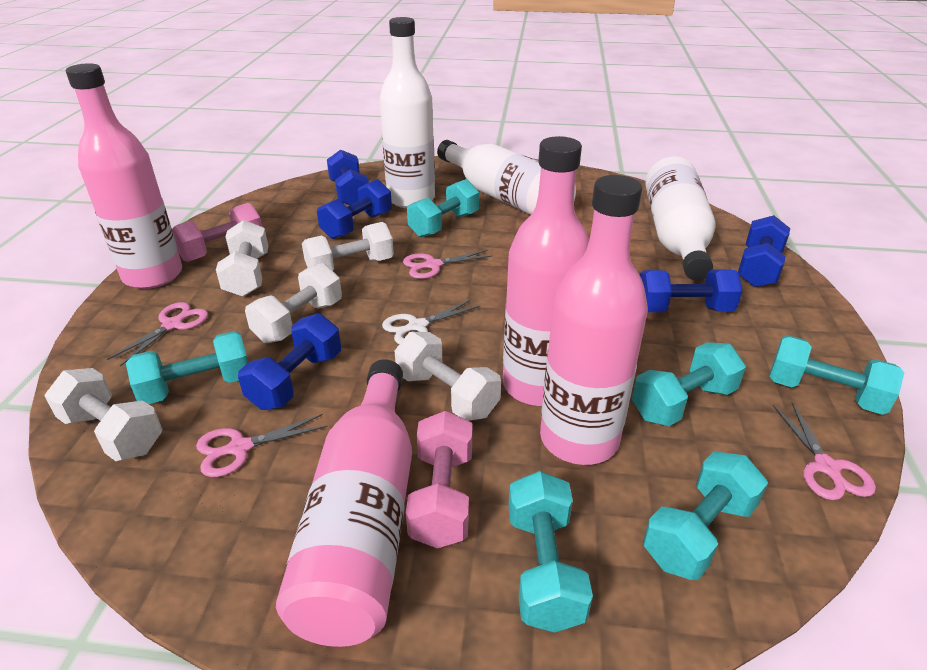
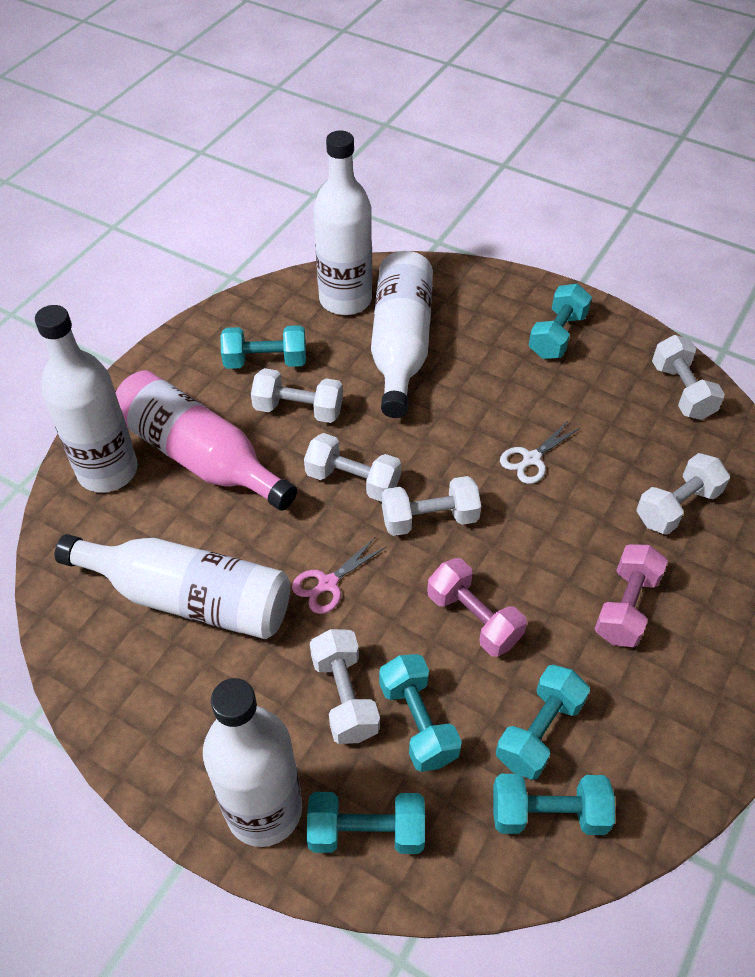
blue dumbbell: 5 -> 0
pink bottle: 4 -> 1
pink scissors: 4 -> 1
white bottle: 3 -> 5
white dumbbell: 5 -> 6

